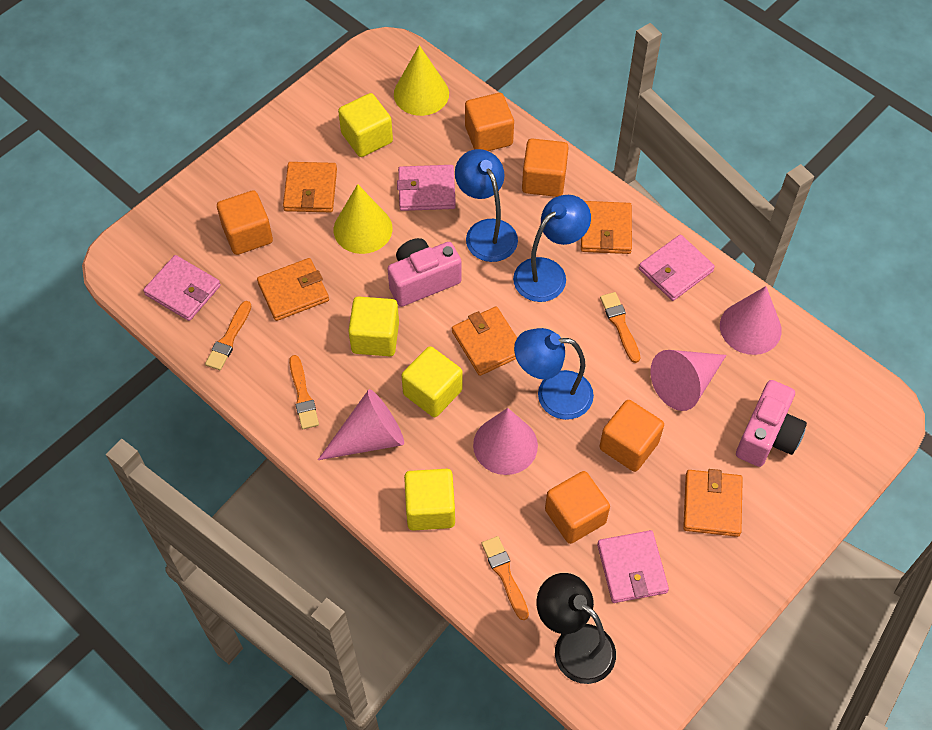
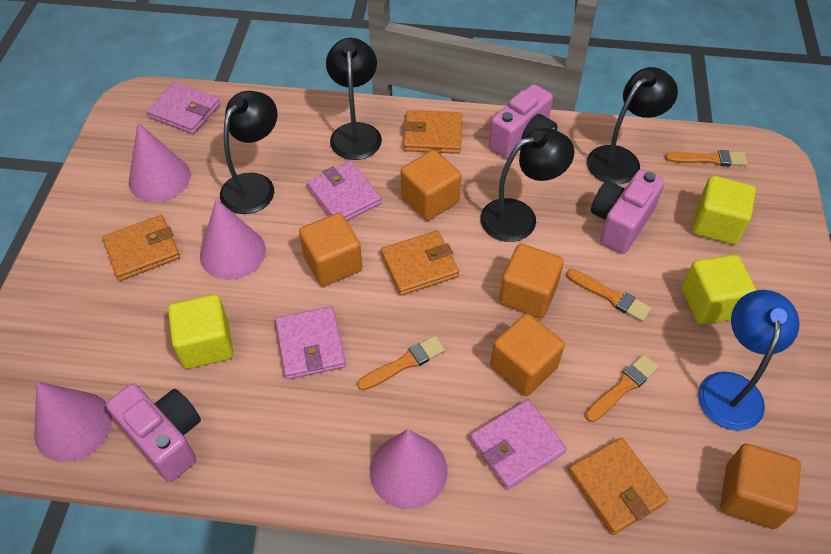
black lamp: 1 -> 4
blue lamp: 3 -> 1
orange wallet: 5 -> 4
pink camera: 2 -> 3
yellow cone: 2 -> 0
yellow cube: 4 -> 3

